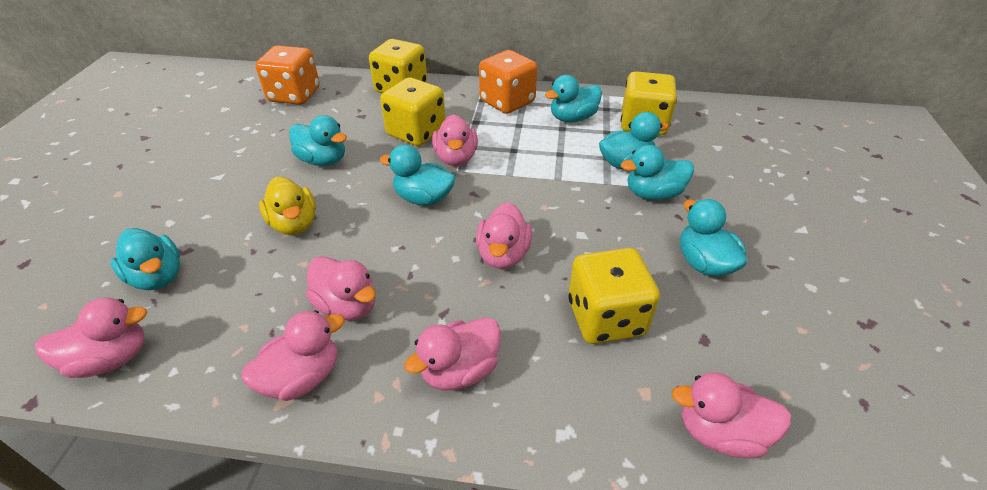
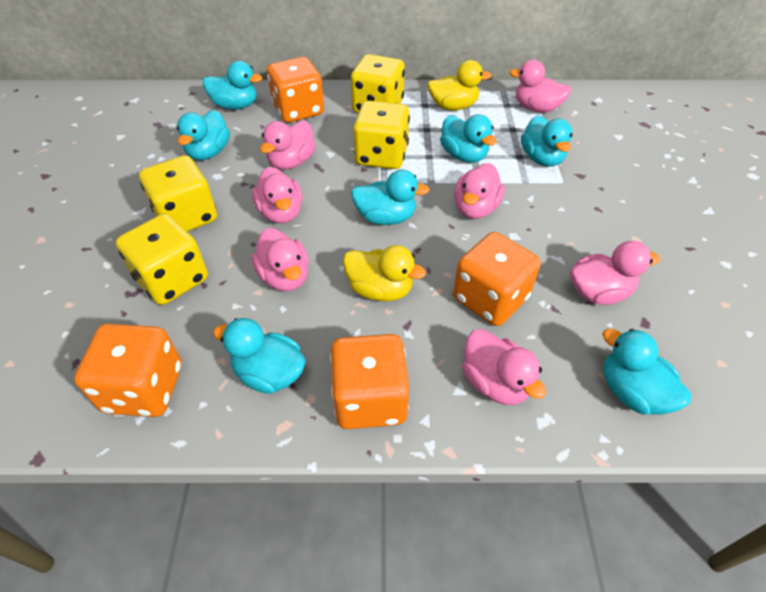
orange dice: 2 -> 4
yellow duck: 1 -> 2

